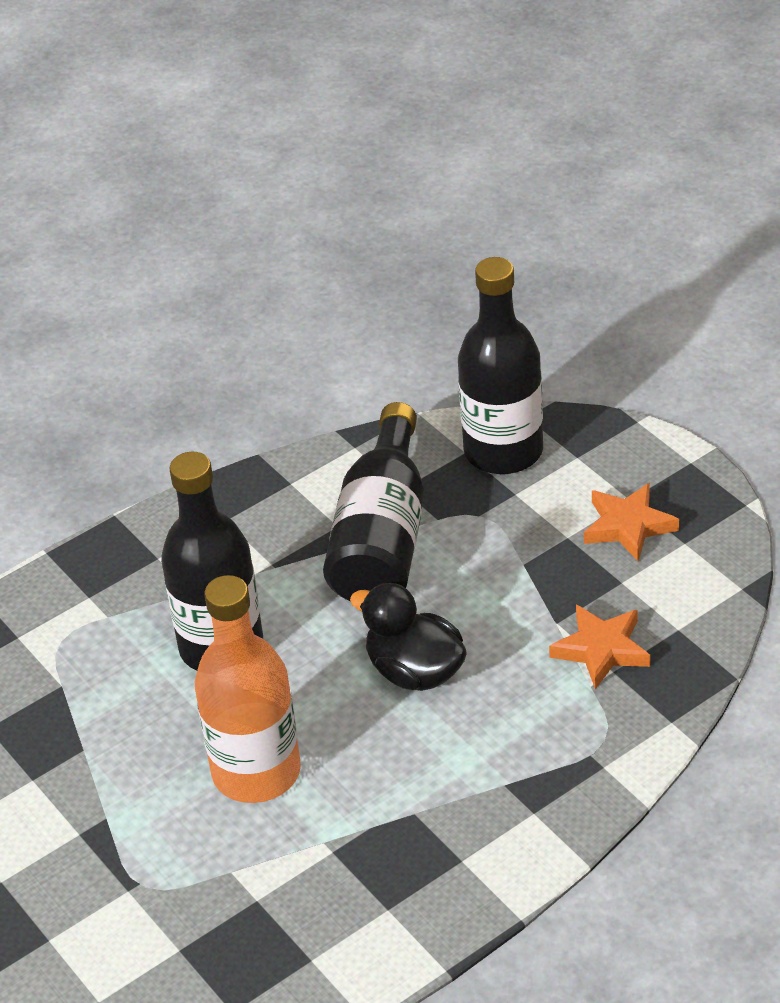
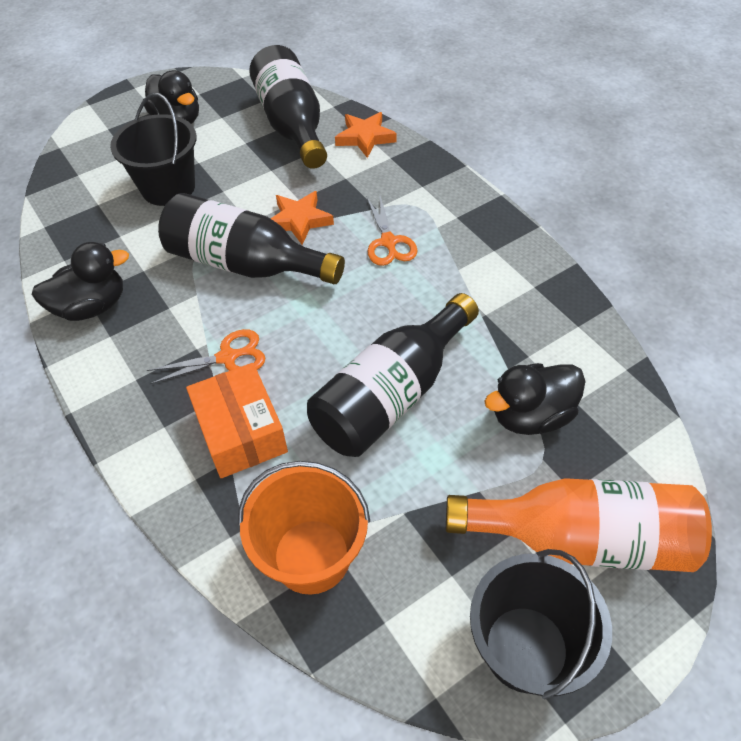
black bucket: 0 -> 2
black duck: 1 -> 3
orange box: 0 -> 1
orange bucket: 0 -> 1
orange scissors: 0 -> 2

